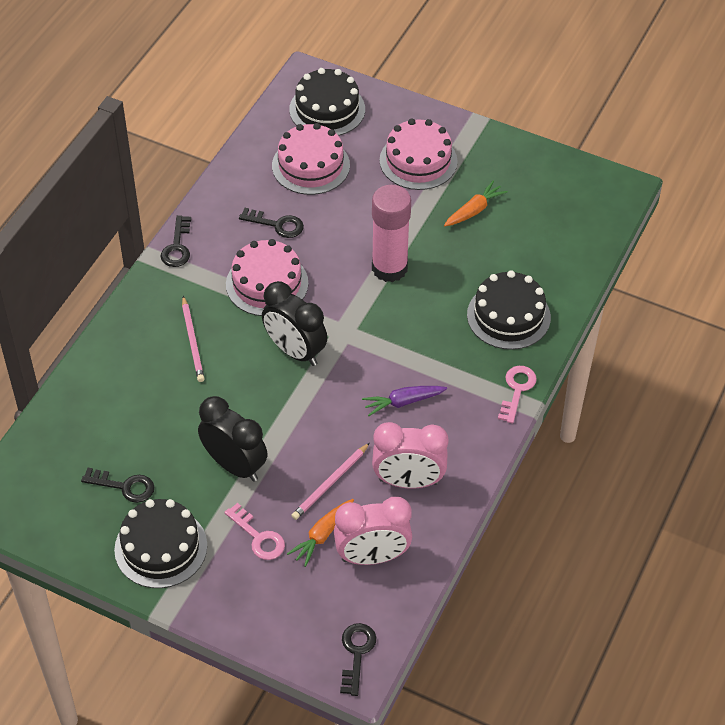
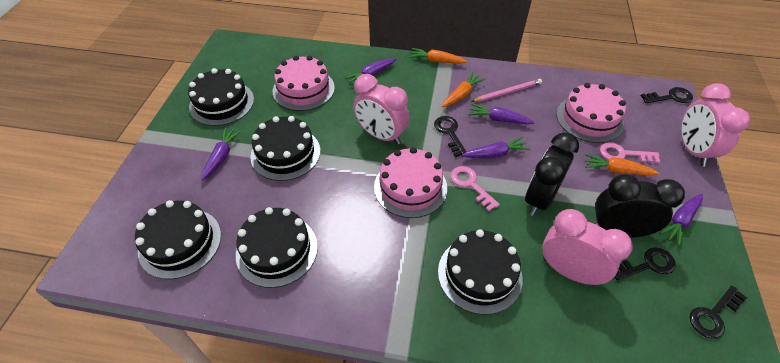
black cake: 3 -> 5
orange carrot: 2 -> 3
pink clock: 2 -> 3
pink glue stick: 1 -> 0
pink pencil: 2 -> 1
purple carrot: 1 -> 5

